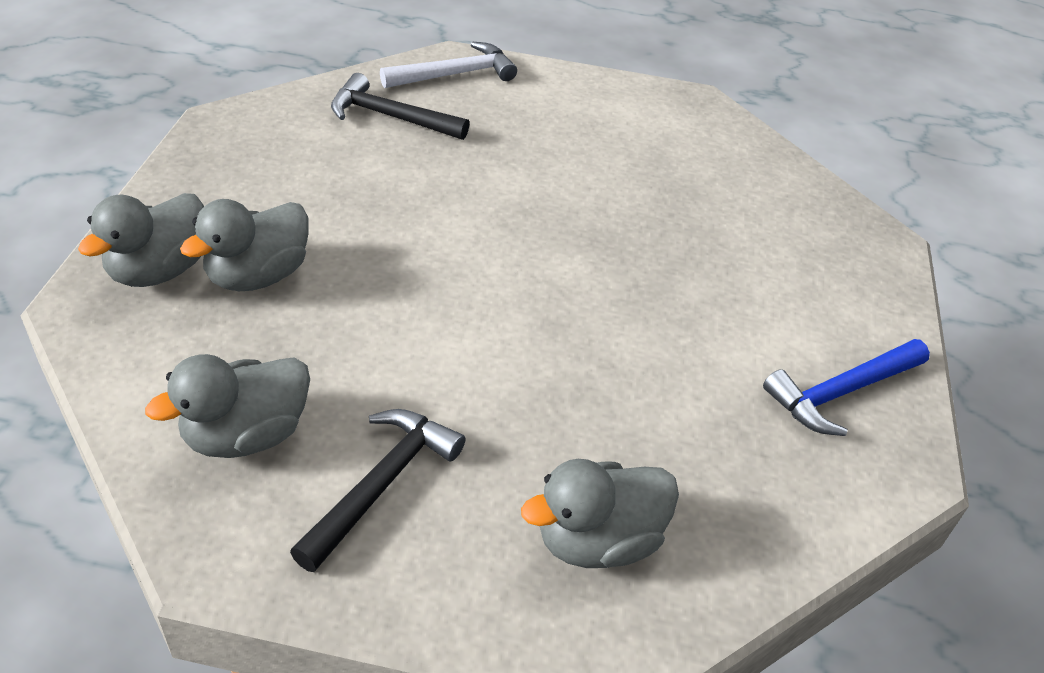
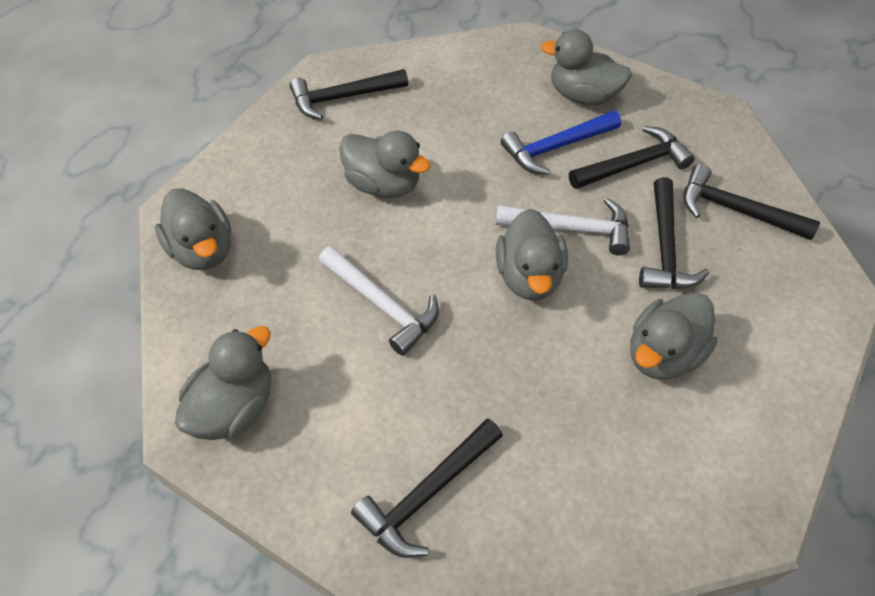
black hammer: 2 -> 5
grey duck: 4 -> 6
white hammer: 1 -> 2

